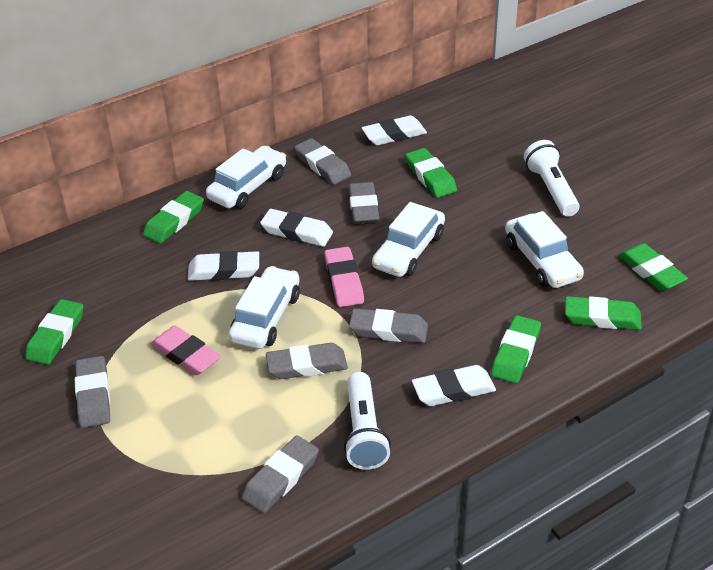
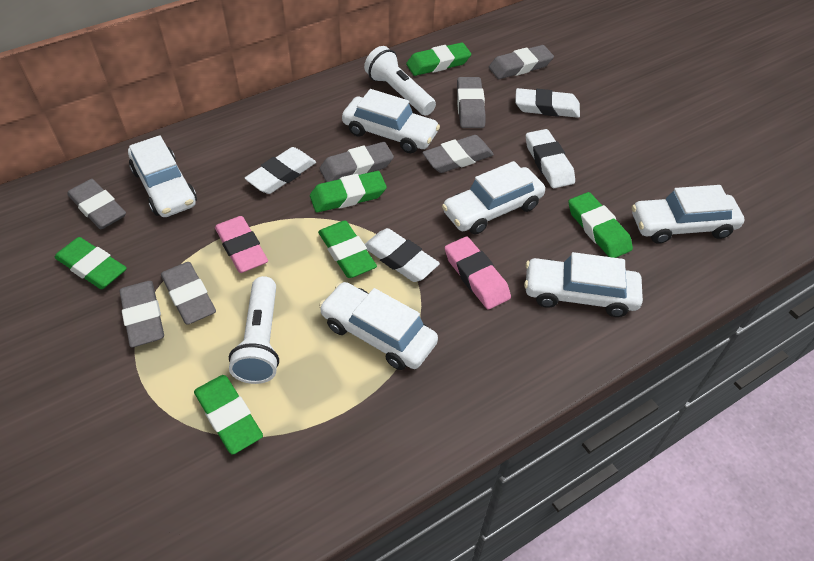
grey eraser: 6 -> 7
white car: 4 -> 6

